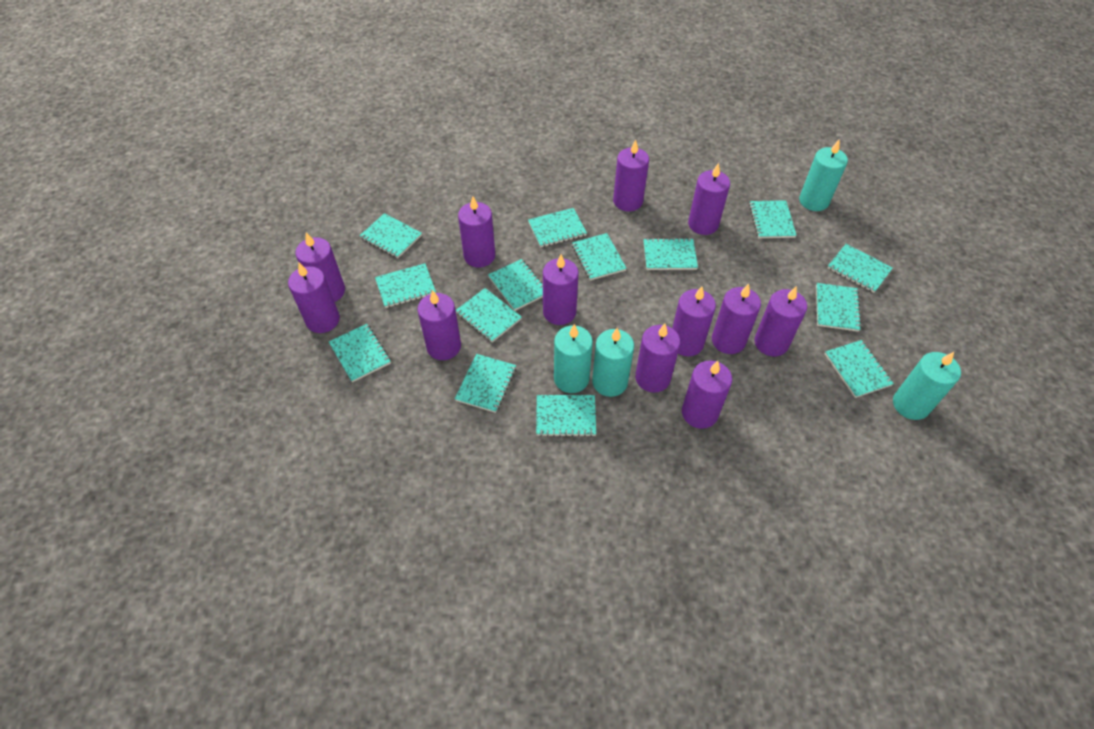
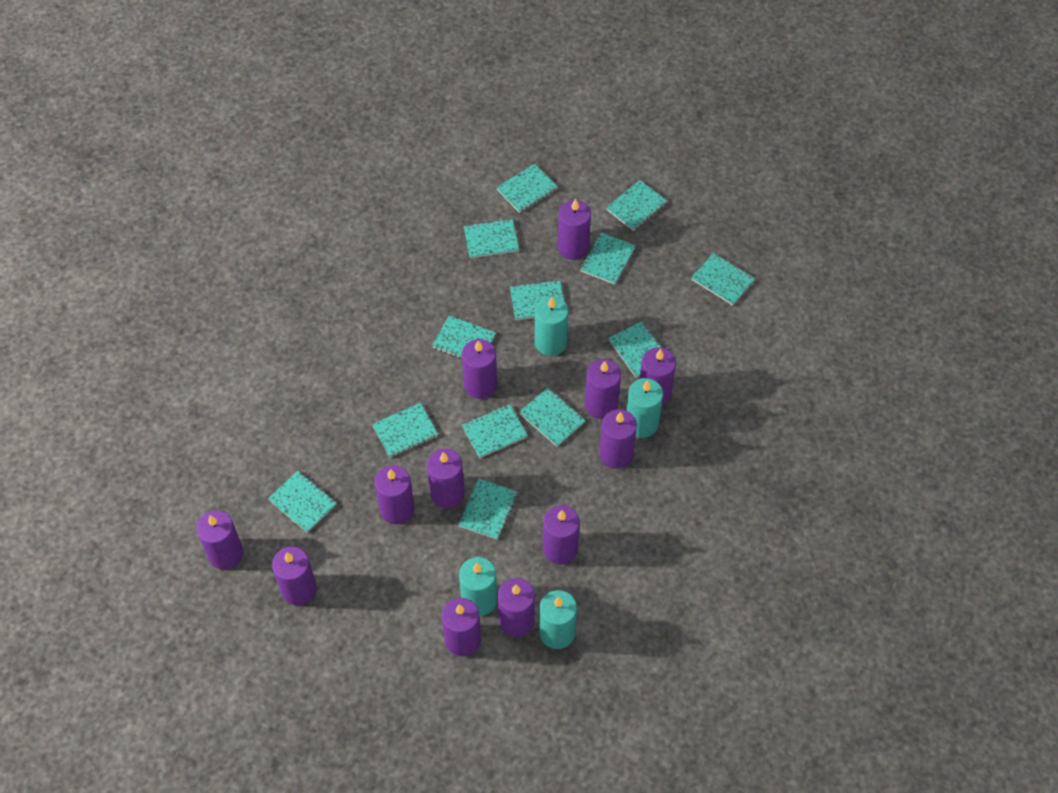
turquoise notebook: 14 -> 13

